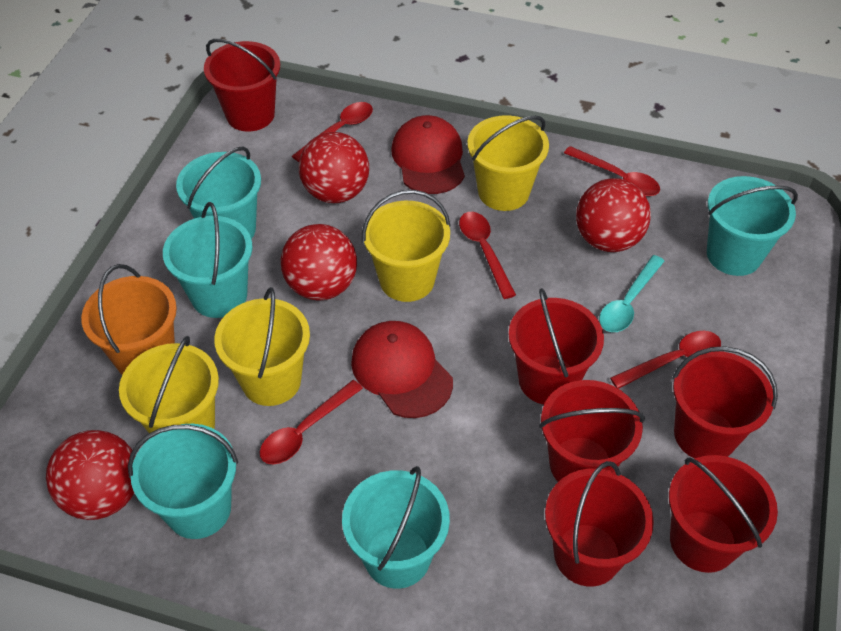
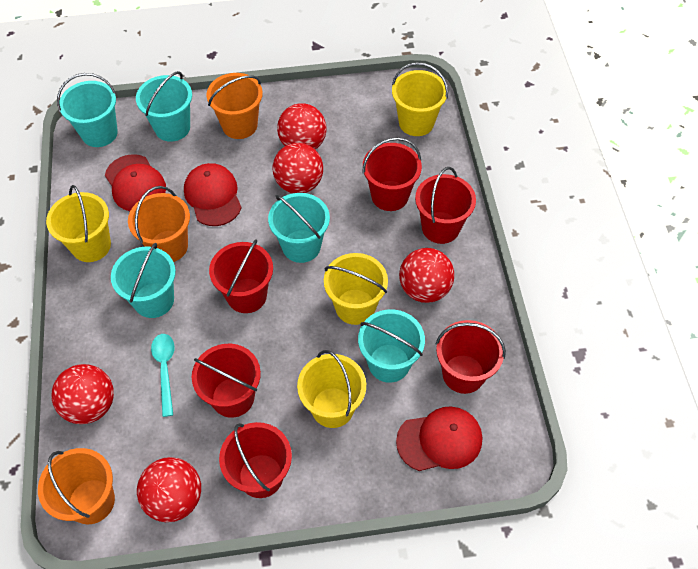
orange bucket: 1 -> 3
red ball: 4 -> 5
red cap: 2 -> 3
red spoon: 5 -> 0

